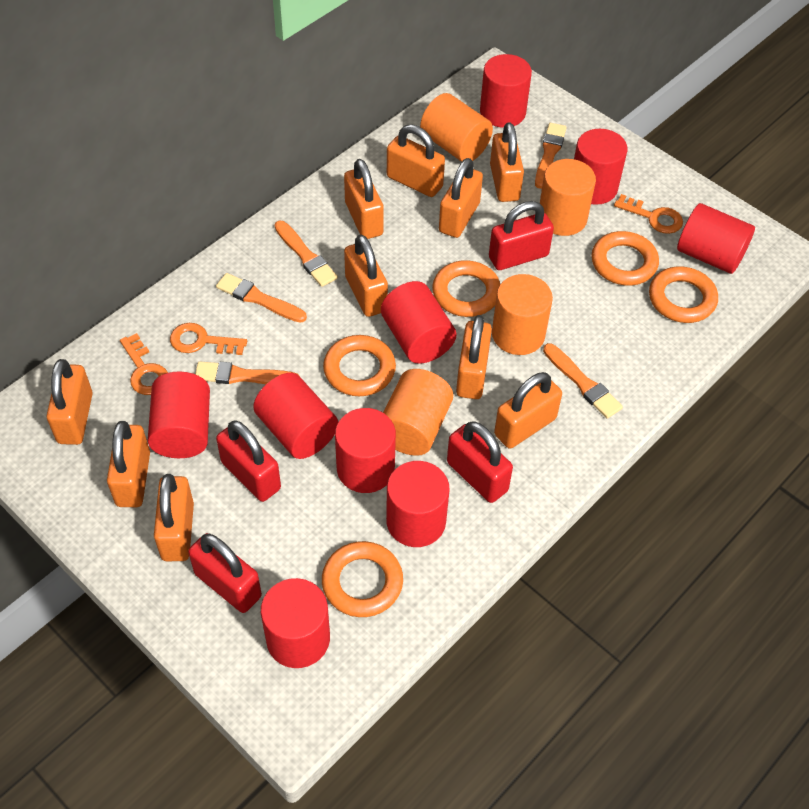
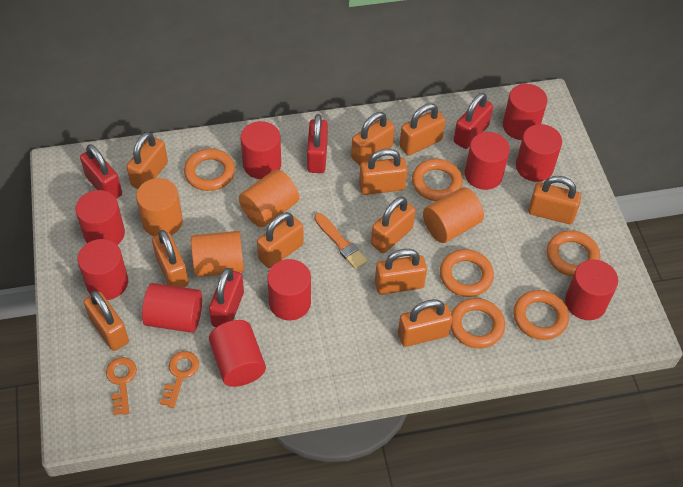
orange brush: 5 -> 1
orange key: 3 -> 2
orange padlock: 10 -> 11
orange ring: 5 -> 6
red cylinder: 9 -> 10

